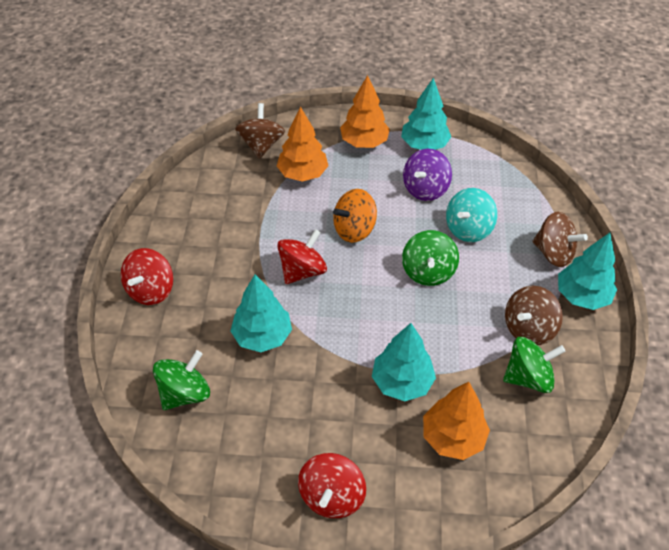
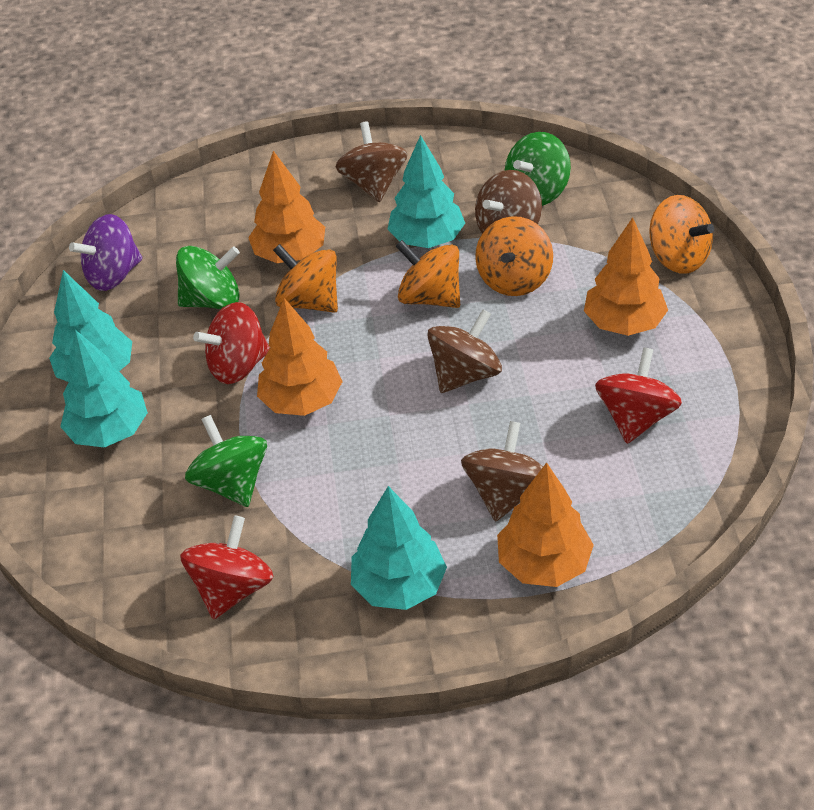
brown spinning top: 3 -> 4
orange spinning top: 1 -> 4
orange tree: 3 -> 4
turquoise spinning top: 1 -> 0

